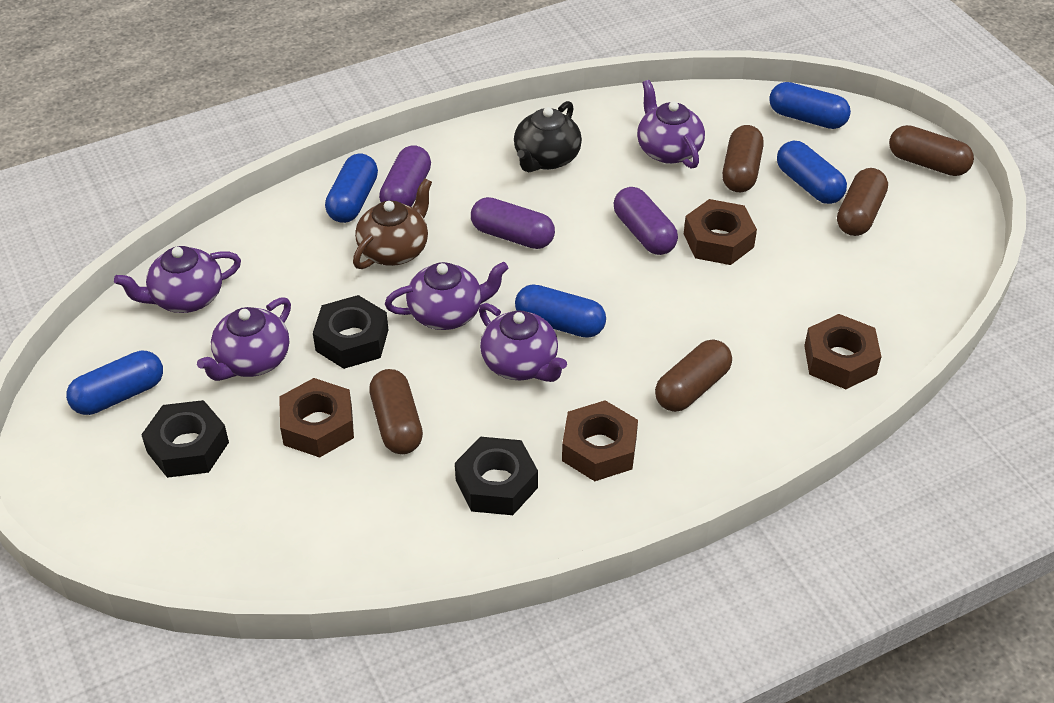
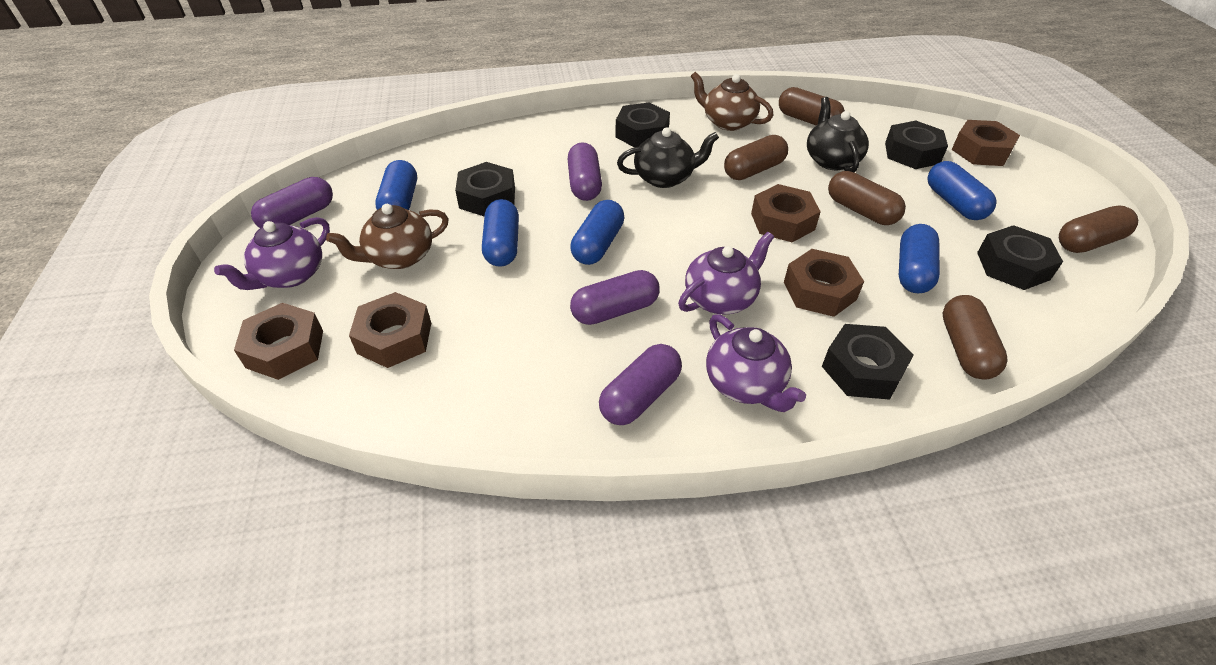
black nut: 3 -> 5
black teapot: 1 -> 2
brown nut: 4 -> 5
brown teapot: 1 -> 2
purple capsule: 3 -> 4
purple teapot: 5 -> 3

